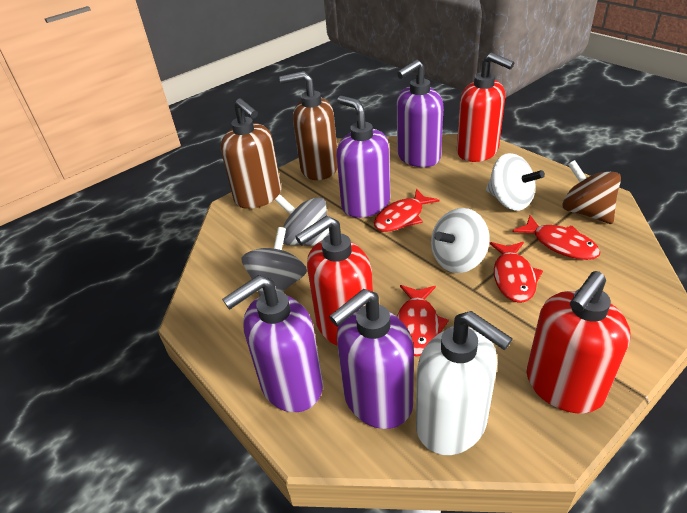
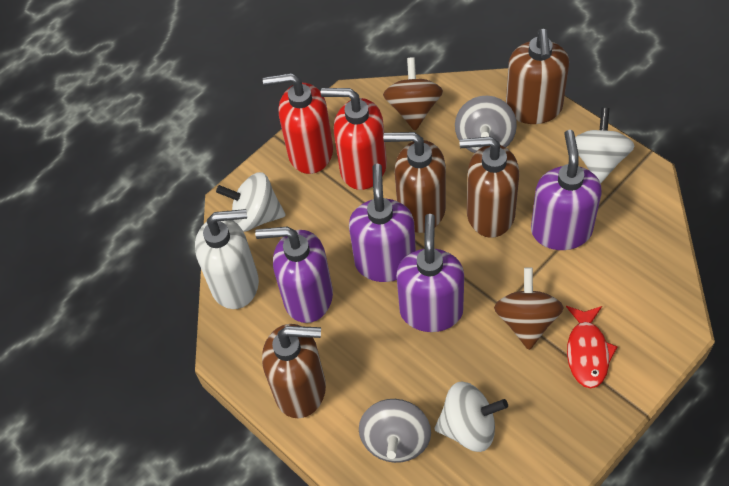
brown soap dispenser: 2 -> 4
brown spinning top: 1 -> 2
red fish: 4 -> 1
red soap dispenser: 3 -> 2
white spinning top: 2 -> 3

